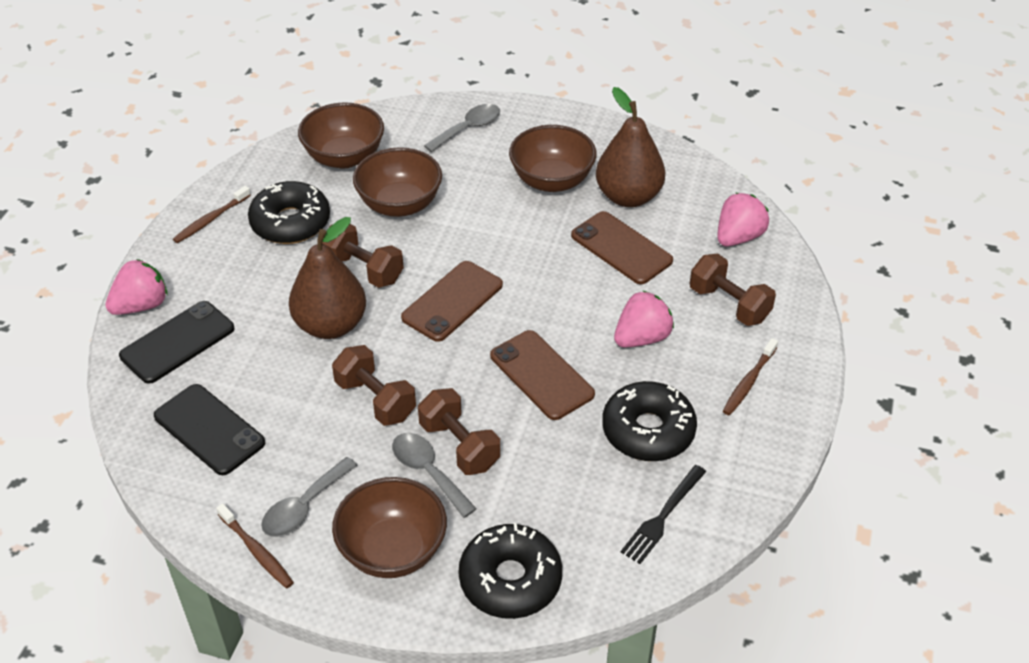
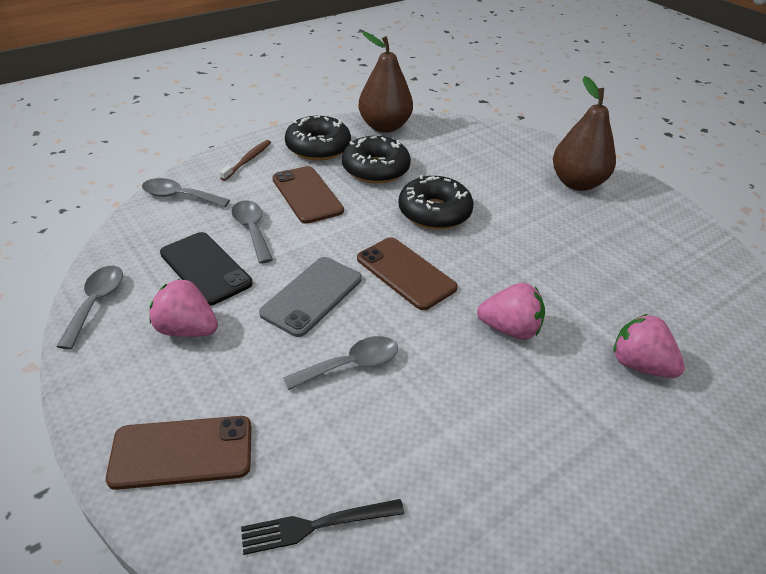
black phone: 2 -> 1
brown bowl: 4 -> 0
brown dumbbell: 4 -> 0
brown toothbrush: 3 -> 1
grey phone: 0 -> 1
grey spoon: 3 -> 4

